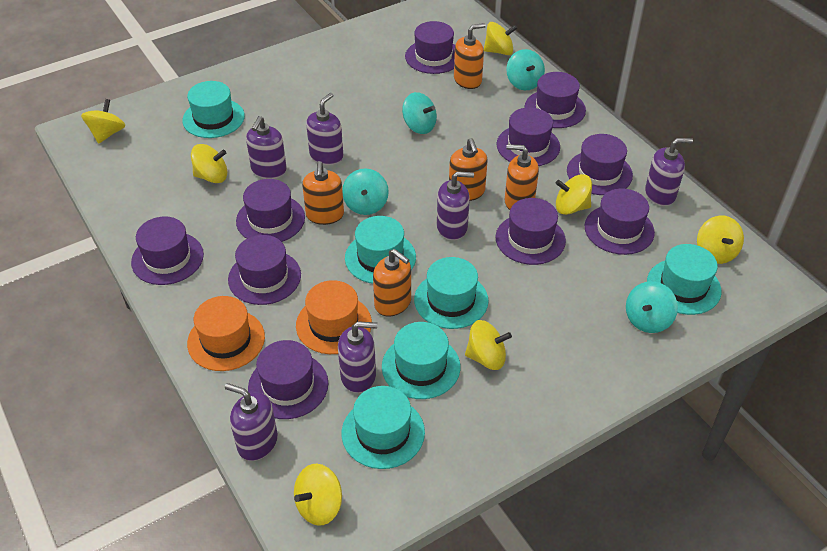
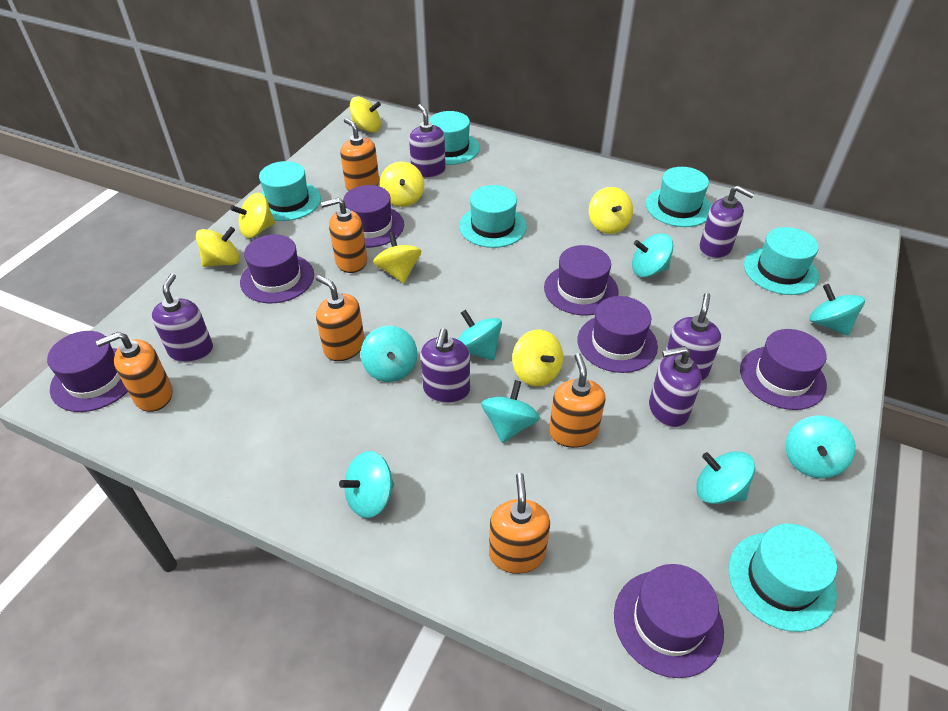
orange hat: 2 -> 0
orange soap dispenser: 5 -> 6
purple hat: 10 -> 7
turquoise spinning top: 4 -> 8

